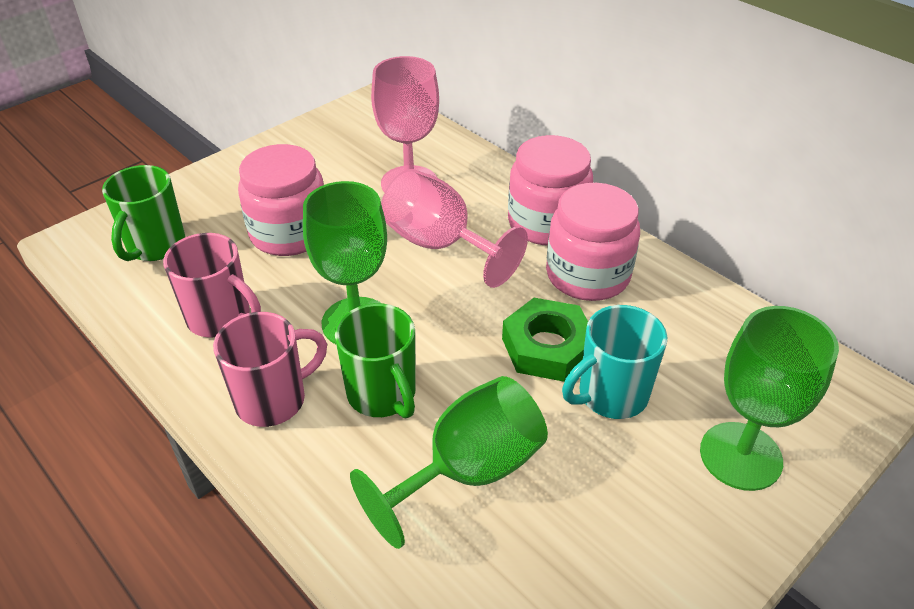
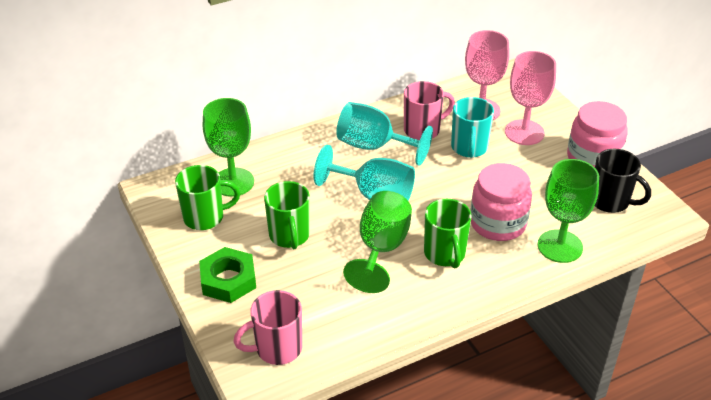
black mug: 0 -> 1
green mug: 2 -> 3
pink jar: 3 -> 2
turquoise goblet: 0 -> 2

